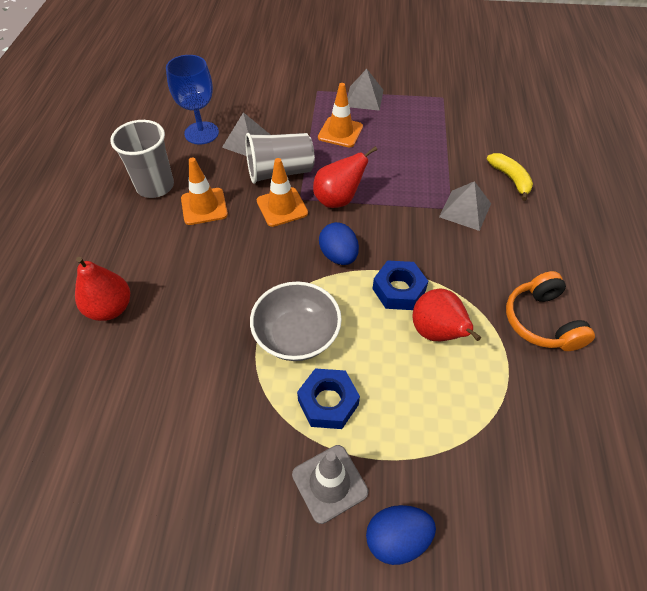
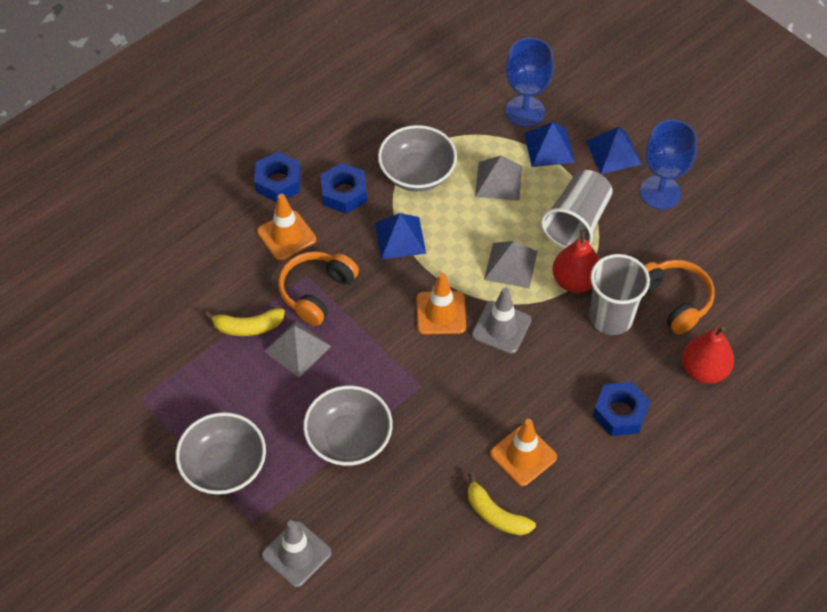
blue egg: 2 -> 0
blue goblet: 1 -> 2
blue nut: 2 -> 3
blue pyramid: 0 -> 3
grey bowl: 1 -> 3
grey traffic cone: 1 -> 2
orange headphones: 1 -> 2
red pear: 3 -> 2
yellow banana: 1 -> 2

